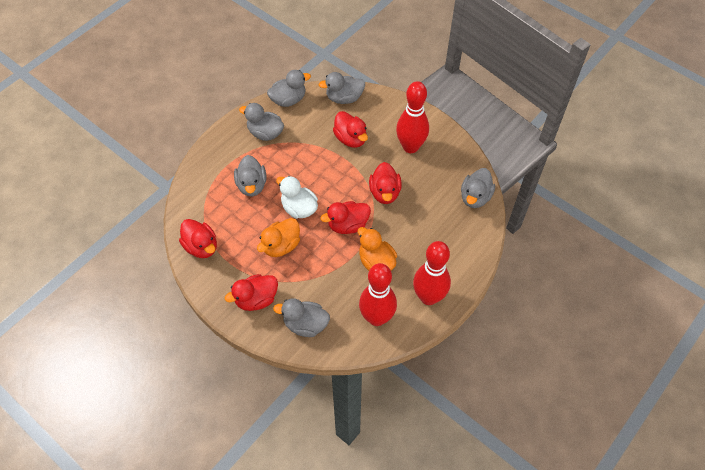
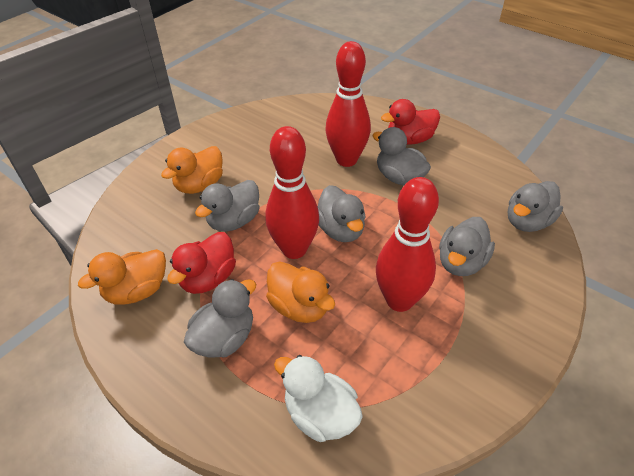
orange duck: 2 -> 3
red duck: 5 -> 2

